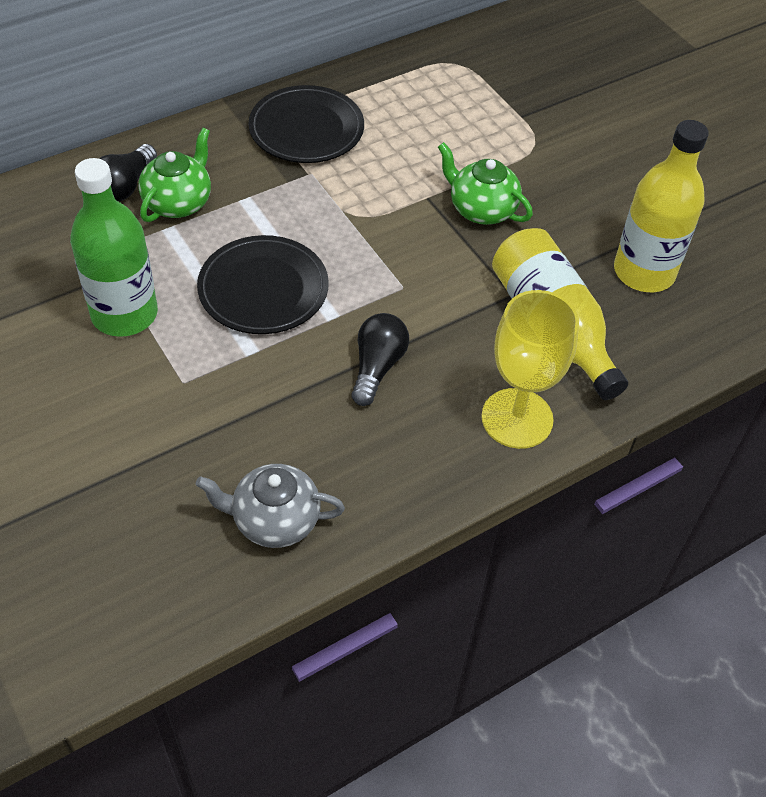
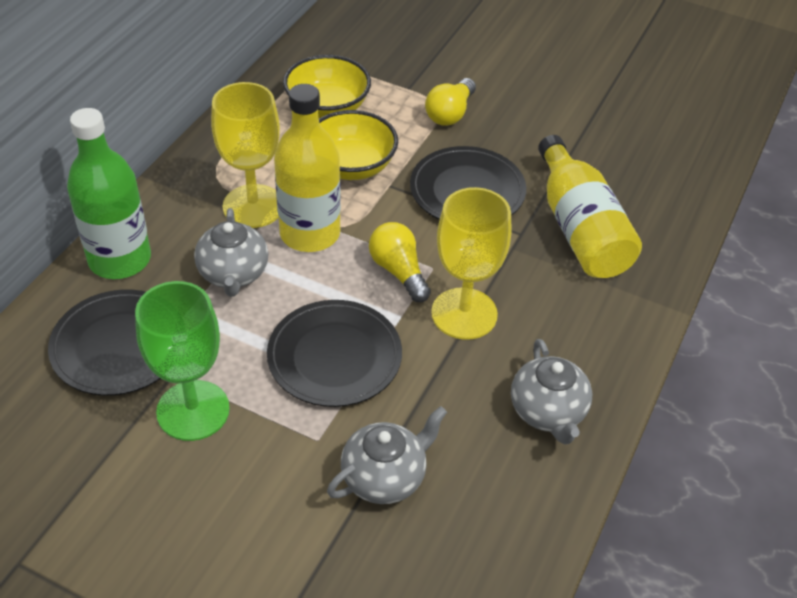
black light bulb: 2 -> 0
black plate: 2 -> 3
green goblet: 0 -> 1
green teapot: 2 -> 0
grey teapot: 1 -> 3
yellow bowl: 0 -> 2
yellow goblet: 1 -> 2
yellow light bulb: 0 -> 2

